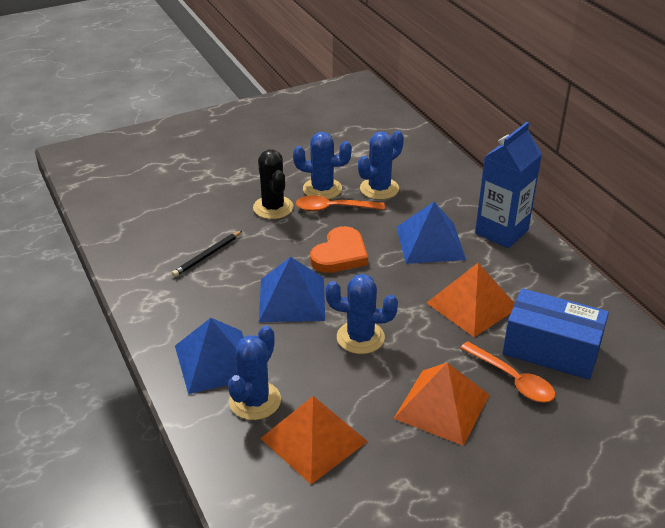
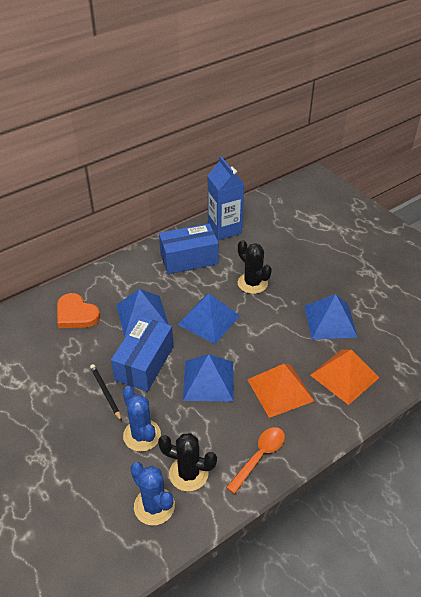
black cactus: 1 -> 2
blue box: 1 -> 2
blue cactus: 4 -> 2
blue pyramid: 3 -> 4
orange pyramid: 3 -> 2
orange spoon: 2 -> 1

